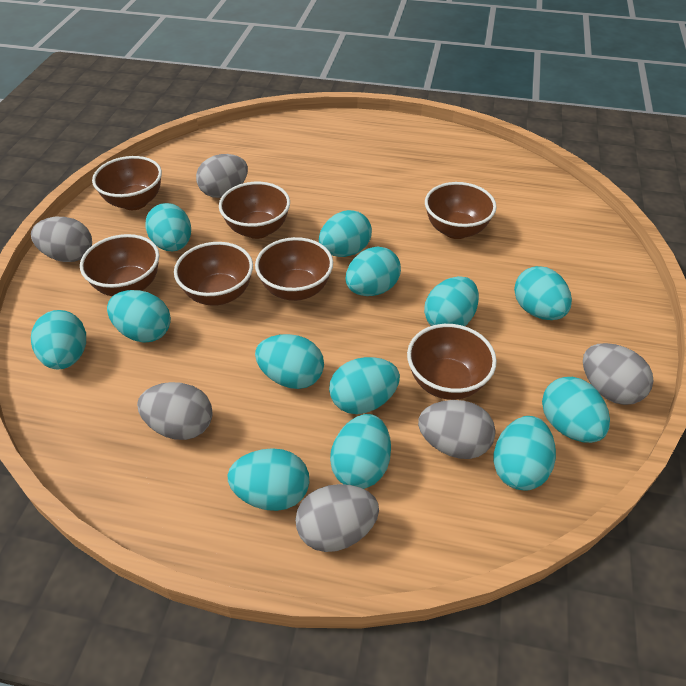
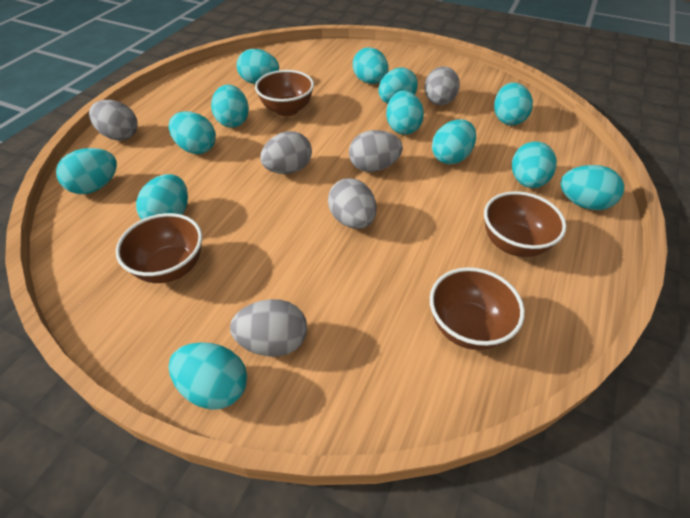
brown bowl: 7 -> 4

